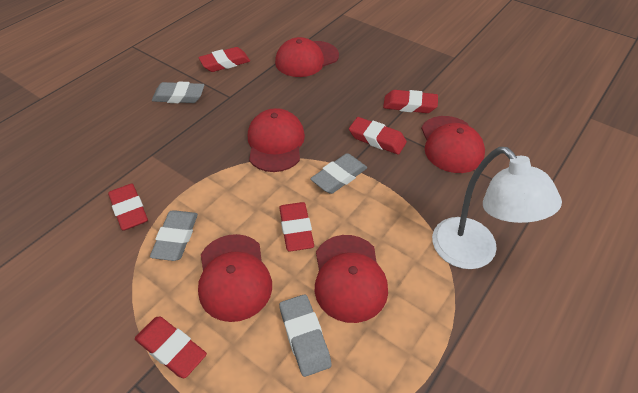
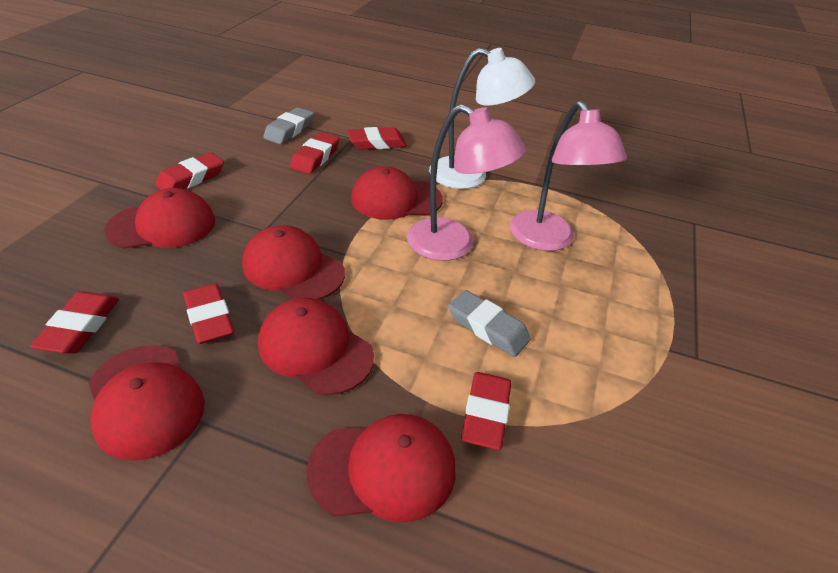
grey eraser: 4 -> 2
pink lamp: 0 -> 2
red cap: 5 -> 6

